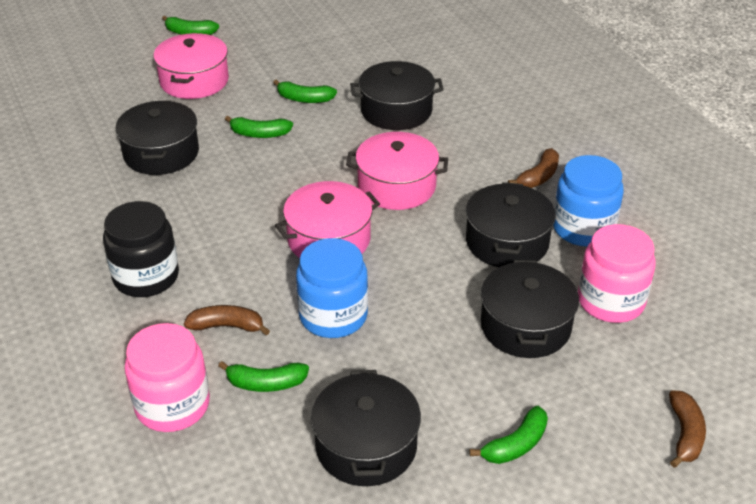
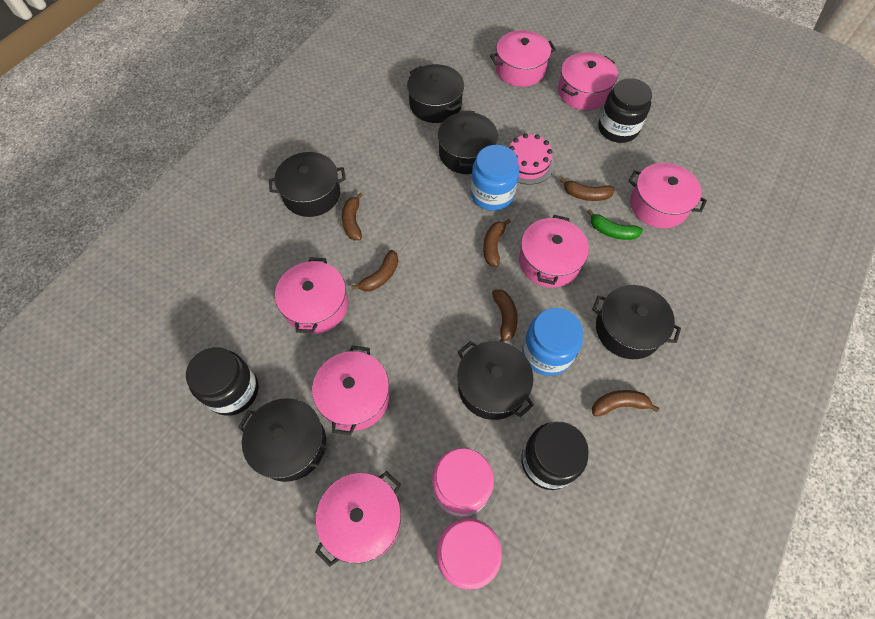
black jar: 1 -> 3
black pot: 5 -> 6
brown banana: 3 -> 6
green banana: 5 -> 1
pink cake: 0 -> 1
pink pot: 3 -> 7

